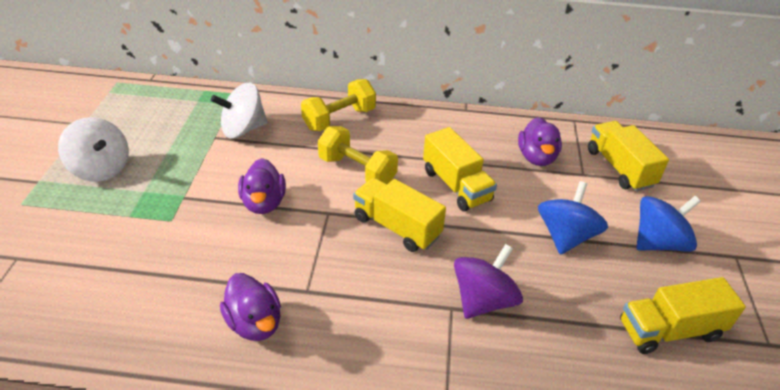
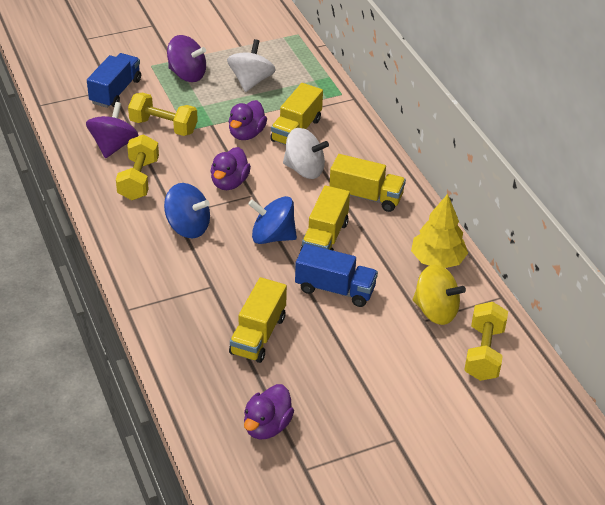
blue truck: 0 -> 2
purple spinning top: 1 -> 2
yellow dumbbell: 2 -> 3
yellow spinning top: 0 -> 1
yellow tree: 0 -> 1

